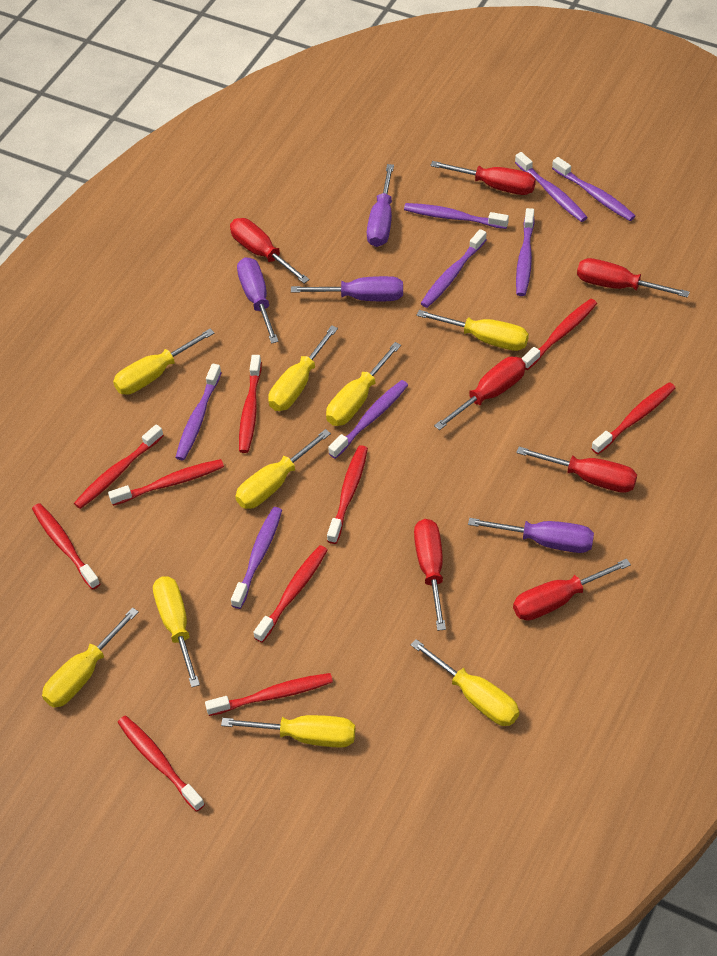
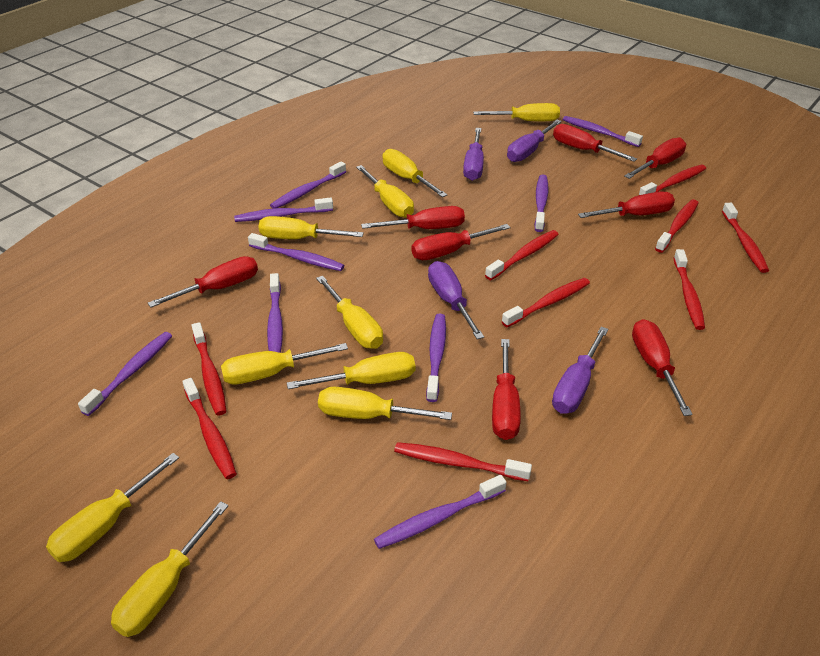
purple toothbrush: 8 -> 9
red screwdriver: 7 -> 8
red toothbrush: 10 -> 9
yellow screwdriver: 9 -> 10

